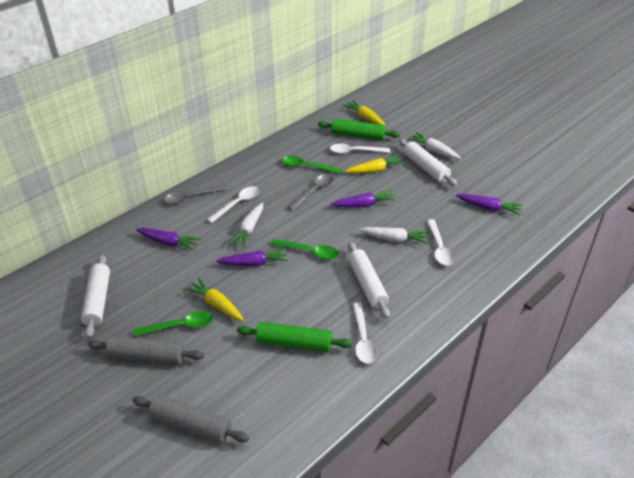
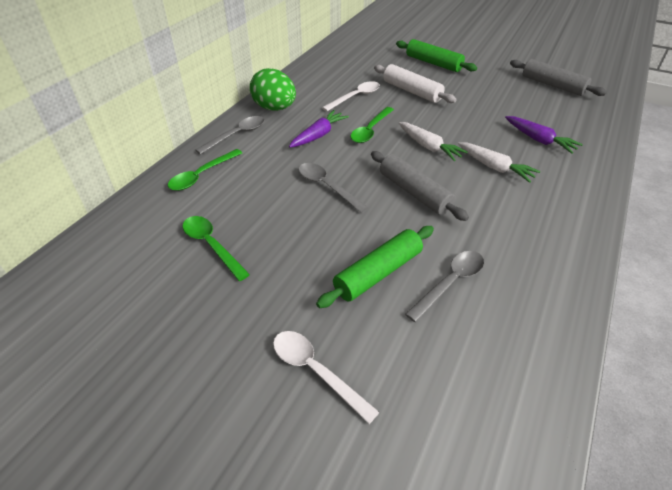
green egg: 0 -> 1
grey spoon: 2 -> 3
purple carrot: 4 -> 2
white carrot: 3 -> 2
white rolling pin: 3 -> 1
white spoon: 4 -> 2
yellow carrot: 3 -> 0

